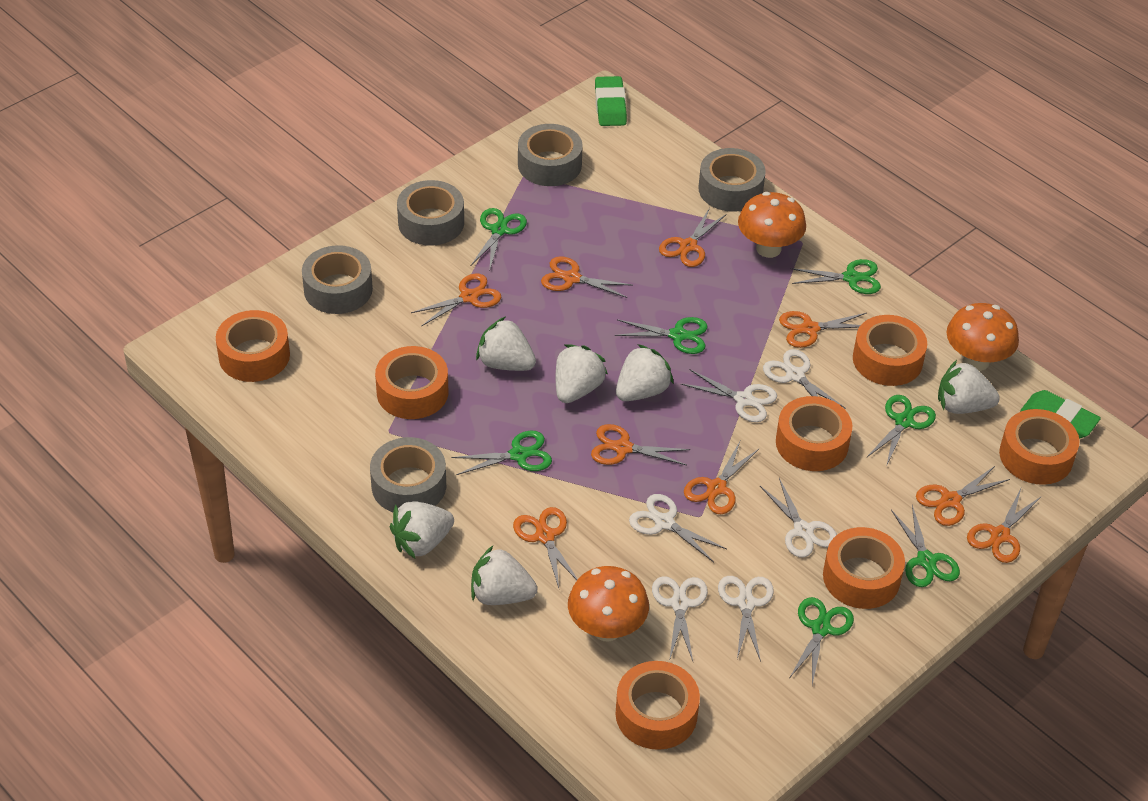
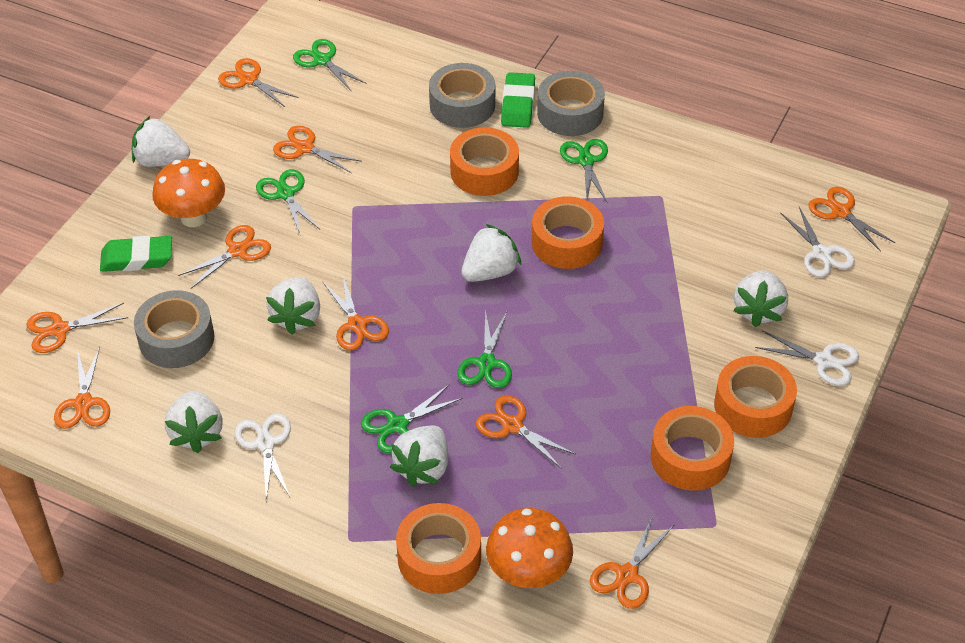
green scissors: 7 -> 5
grey tape: 5 -> 3
orange mushroom: 3 -> 2
orange tape: 7 -> 5
white scissors: 6 -> 3

